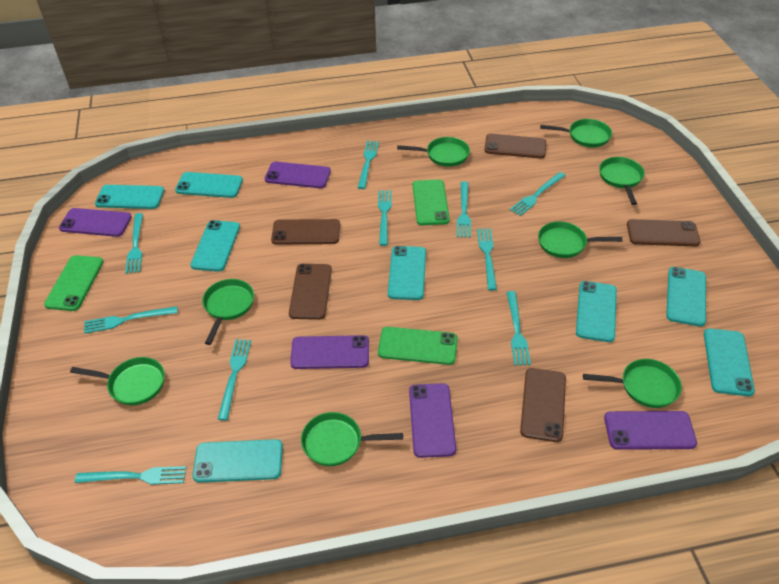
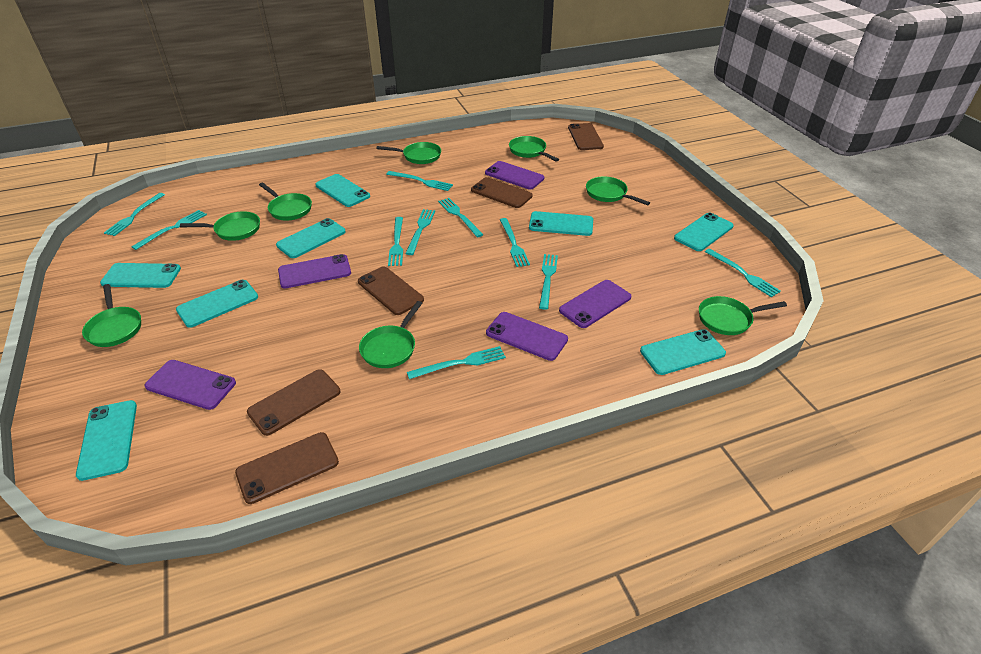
green phone: 3 -> 0

